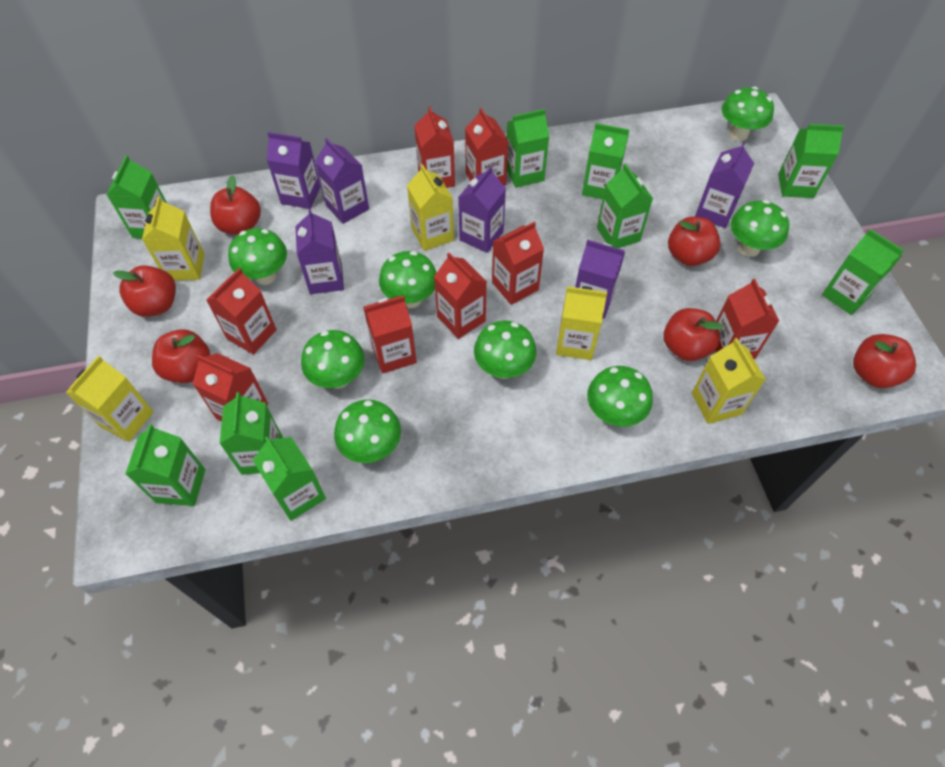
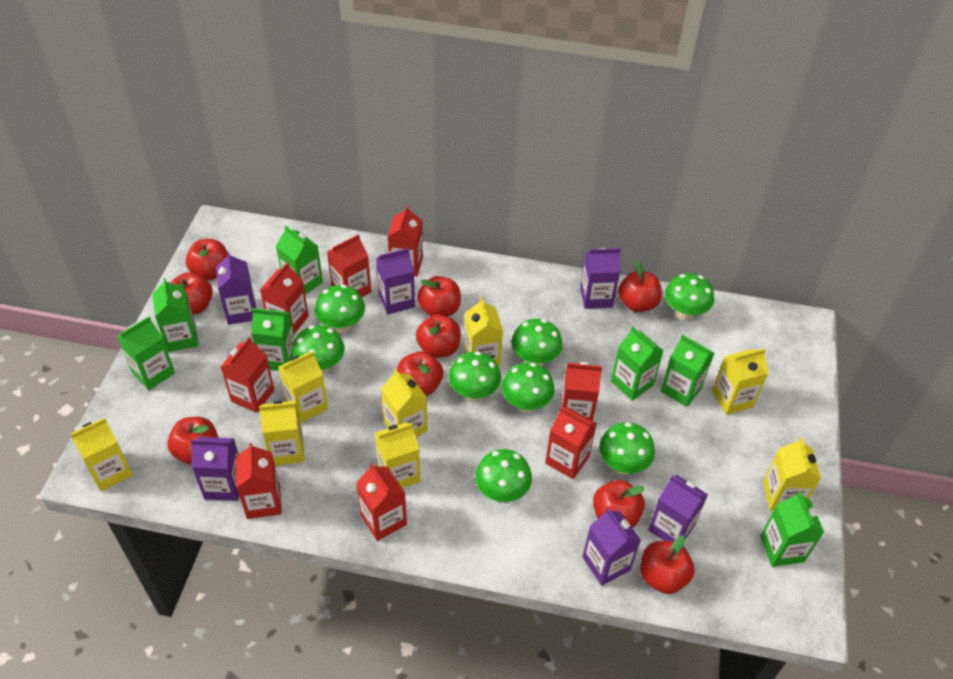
green carton: 9 -> 7
red apple: 6 -> 9
yellow carton: 5 -> 8

